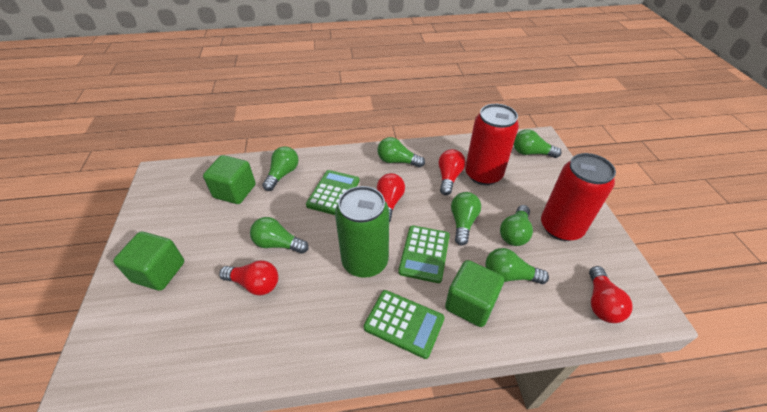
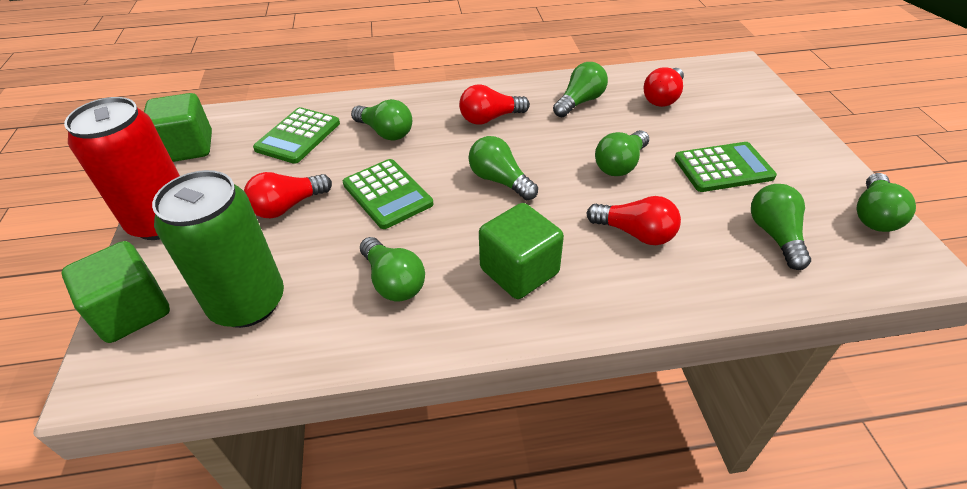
red can: 2 -> 1

